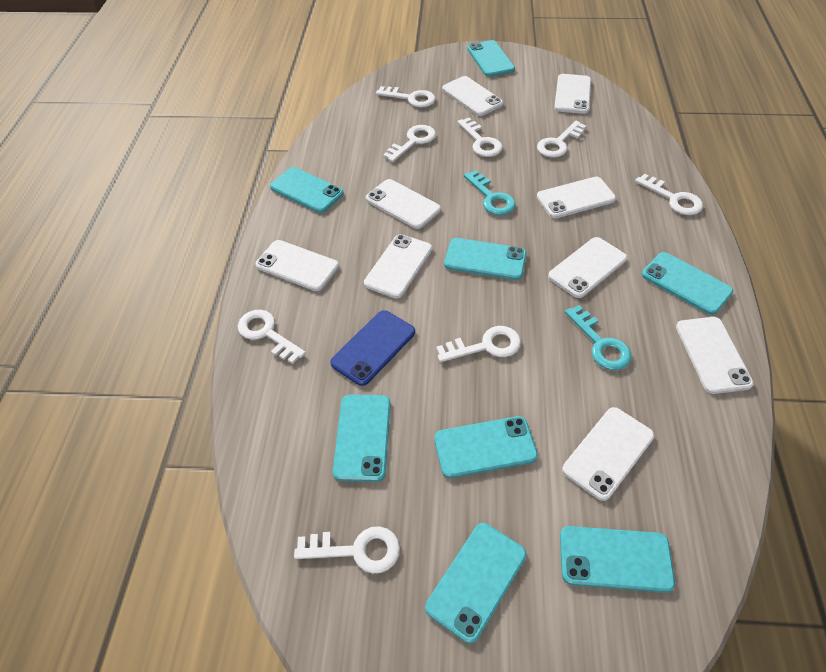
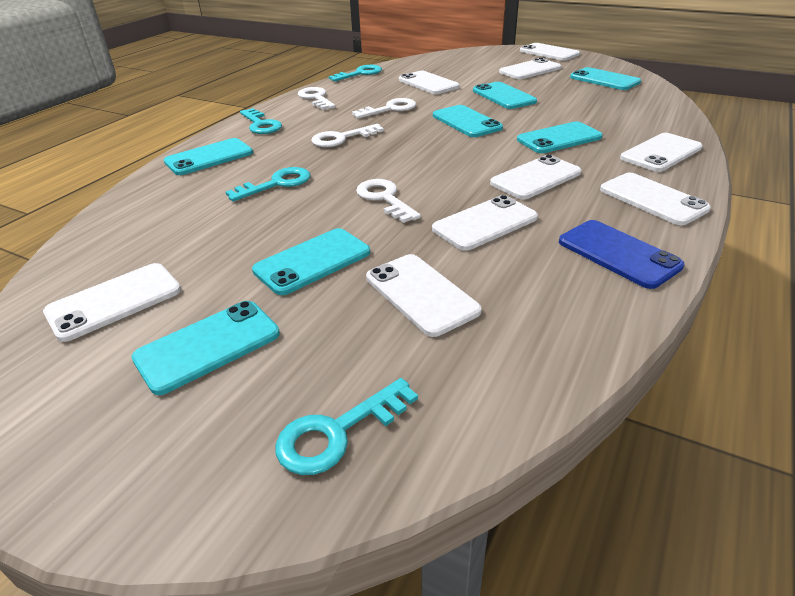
turquoise key: 2 -> 4
turquoise phone: 8 -> 7
white key: 8 -> 4

